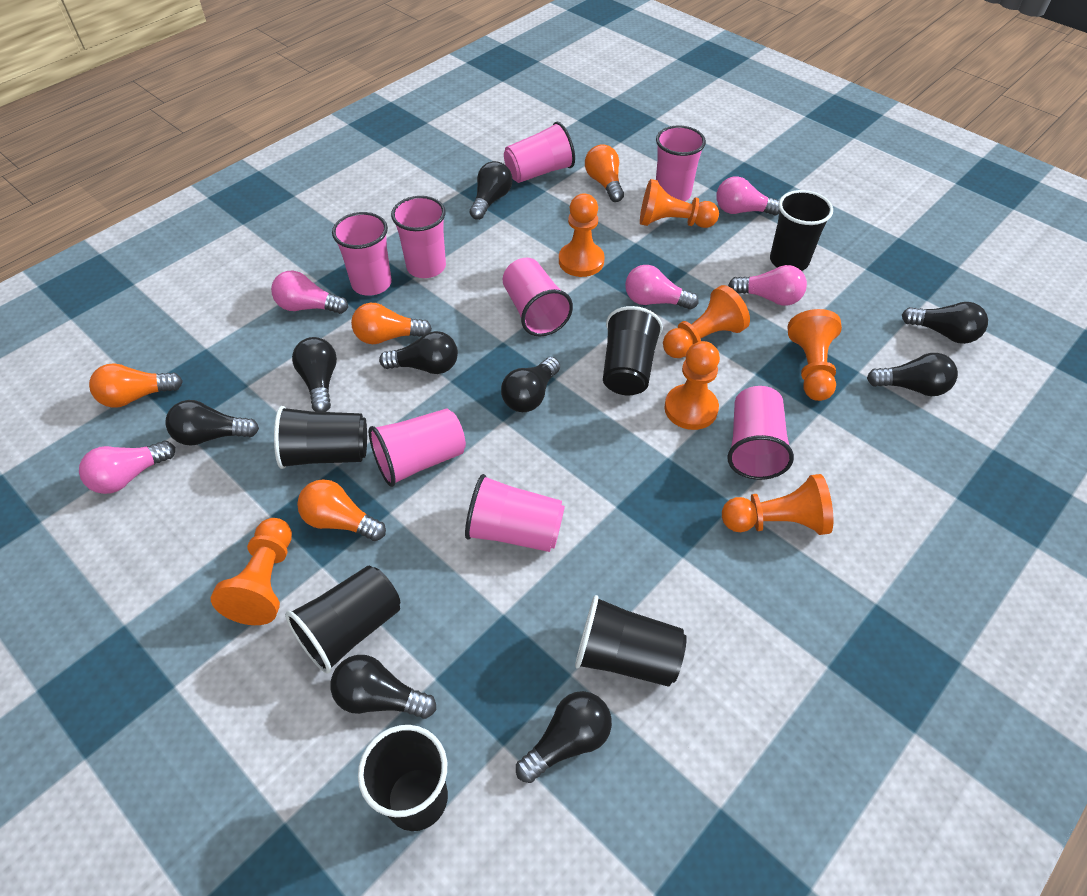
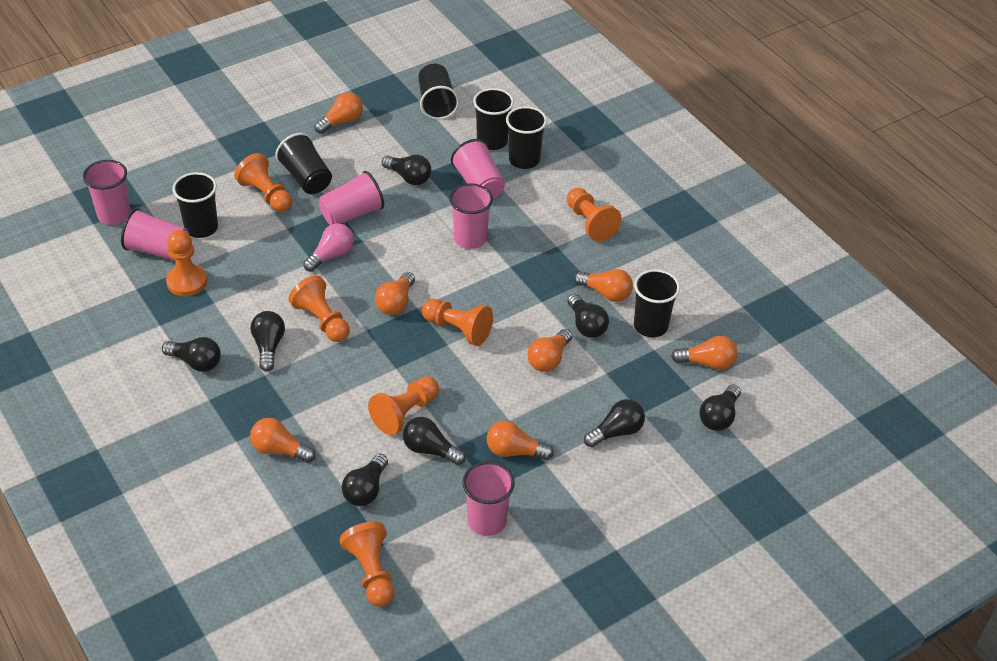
black light bulb: 9 -> 8
orange light bulb: 4 -> 7
pink cup: 8 -> 6
pink light bulb: 5 -> 1

